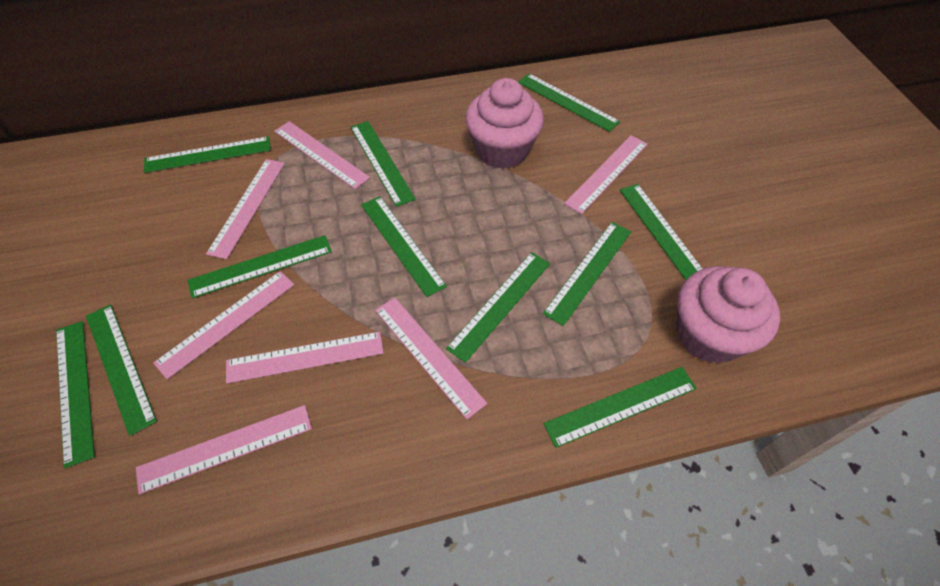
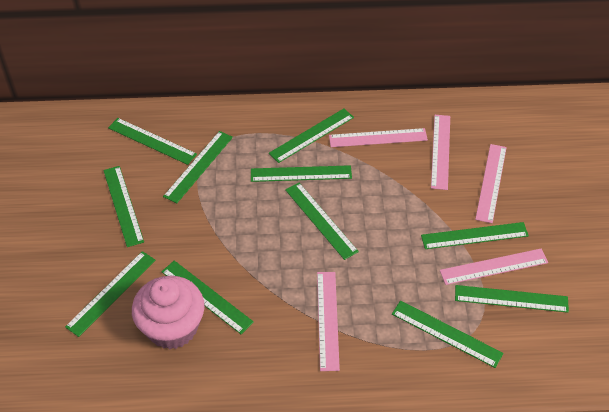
pink cupcake: 2 -> 1
pink ruler: 7 -> 5

